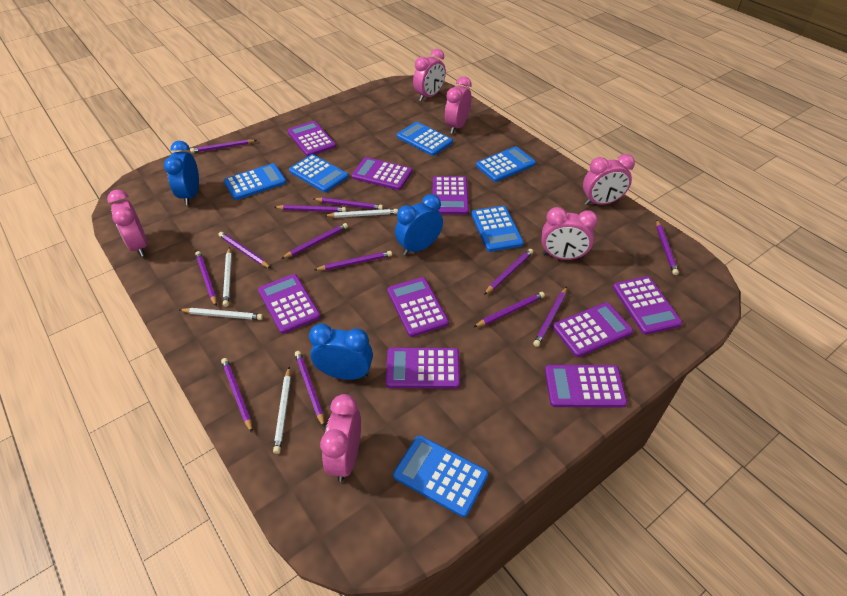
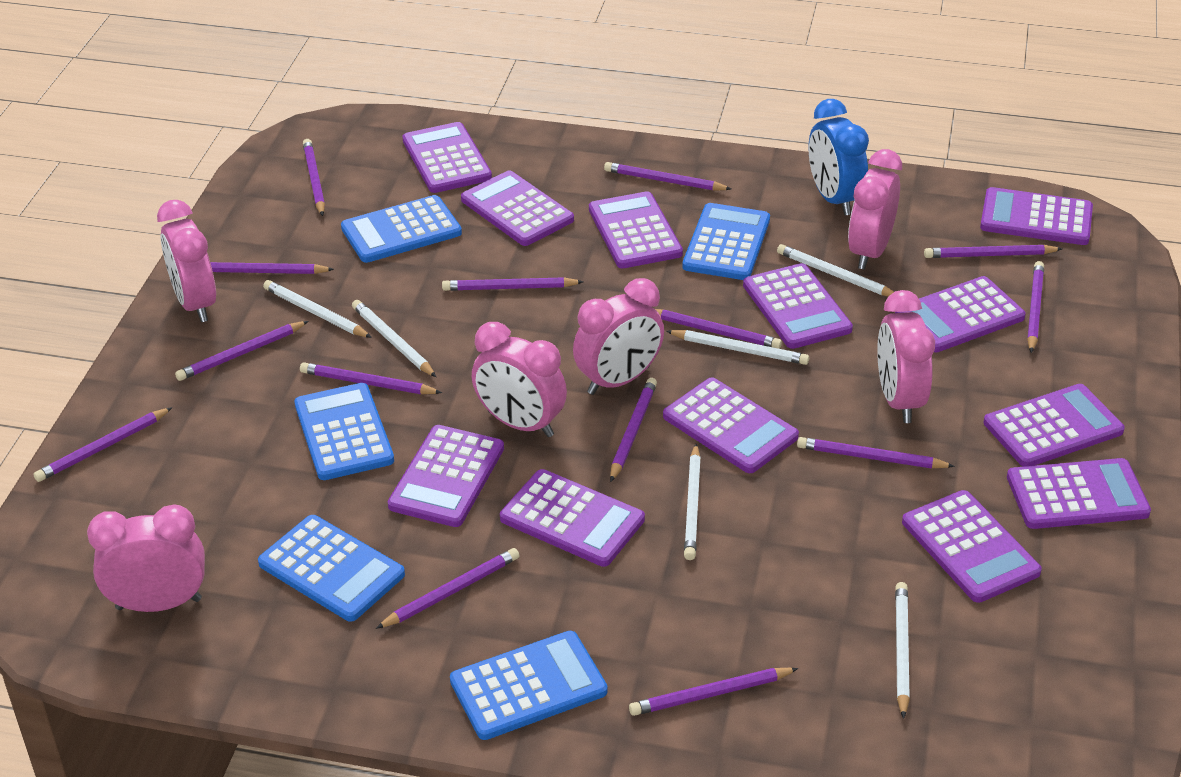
blue calculator: 6 -> 5
blue clock: 3 -> 1
purple calculator: 9 -> 12
purple pencil: 13 -> 14
white pencil: 4 -> 6

